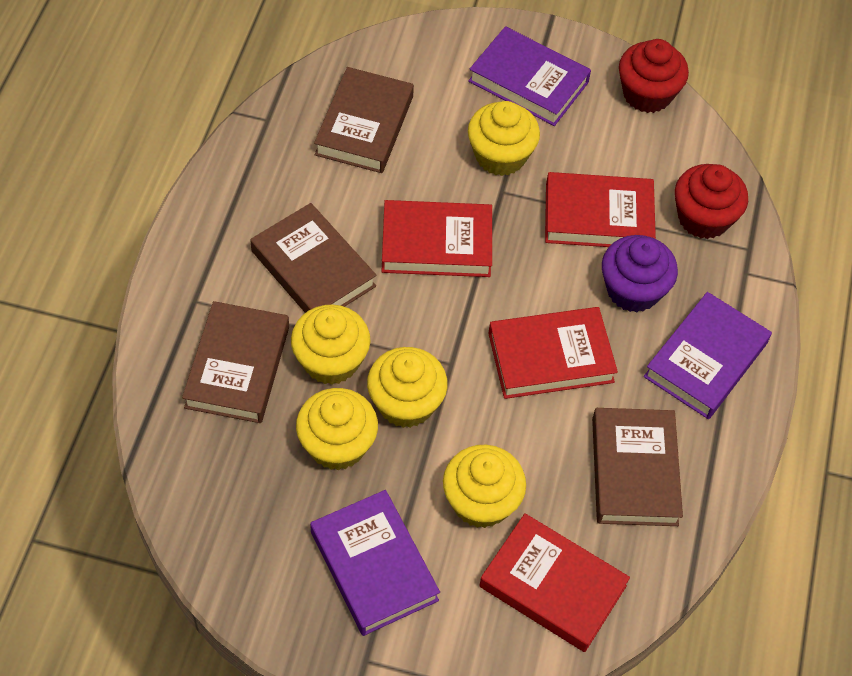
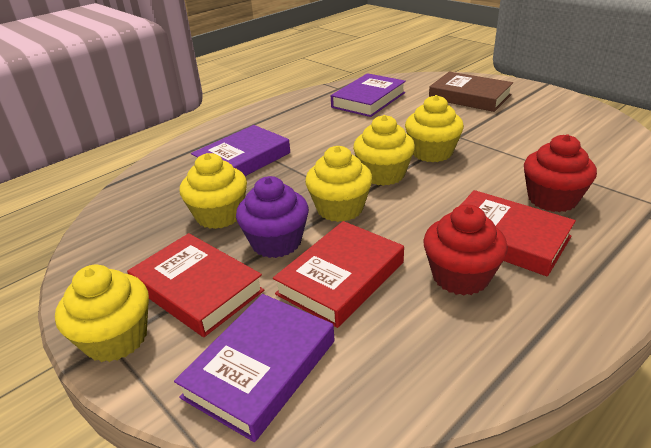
brown book: 4 -> 1
red book: 4 -> 3

